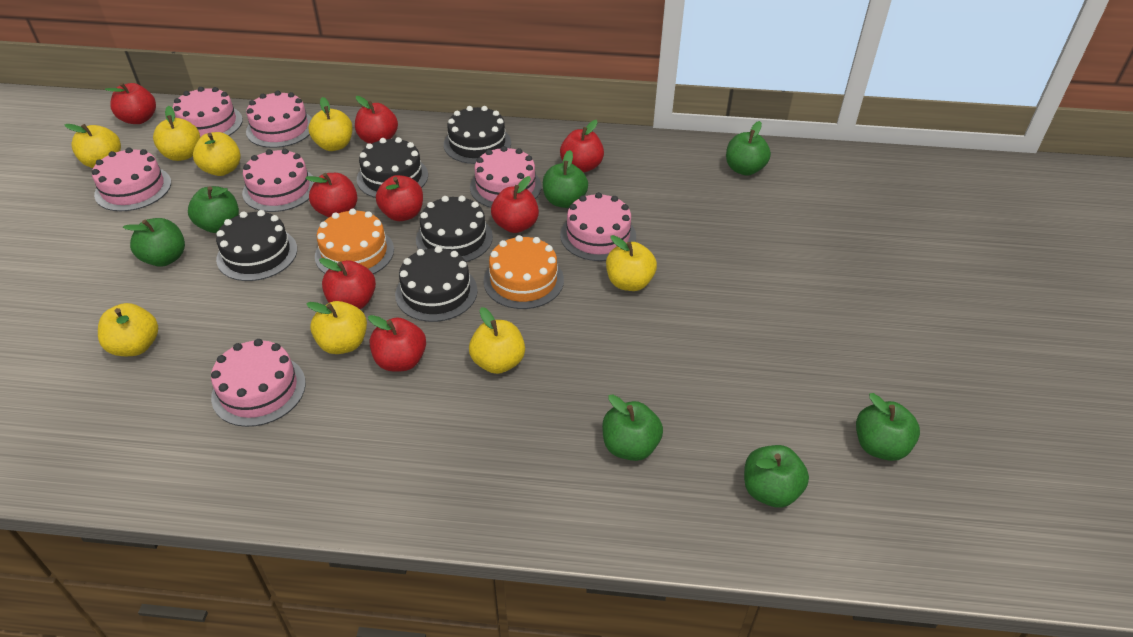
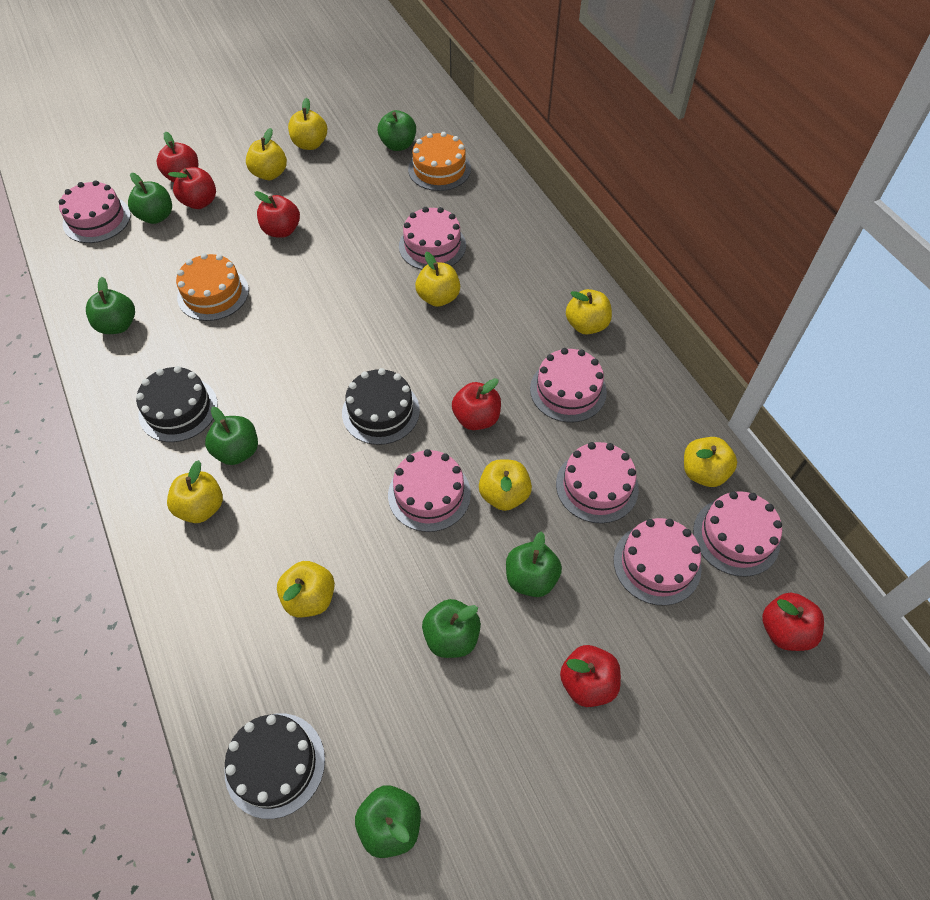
black cake: 5 -> 3
red apple: 8 -> 6

